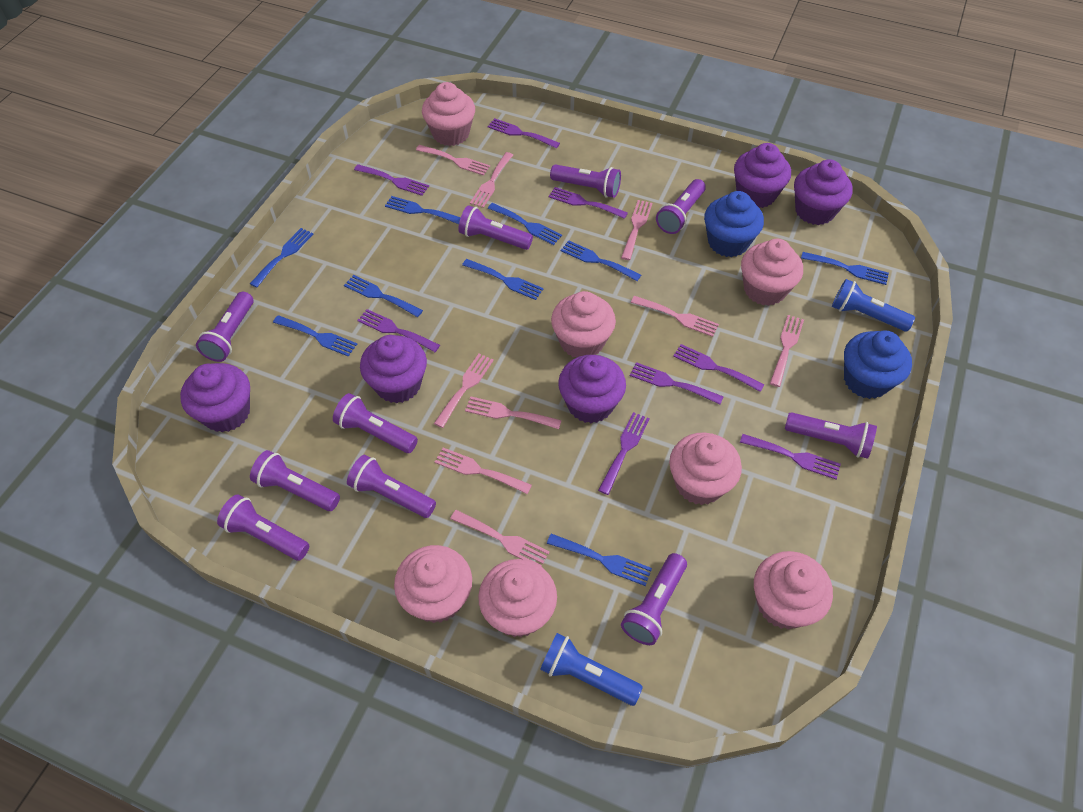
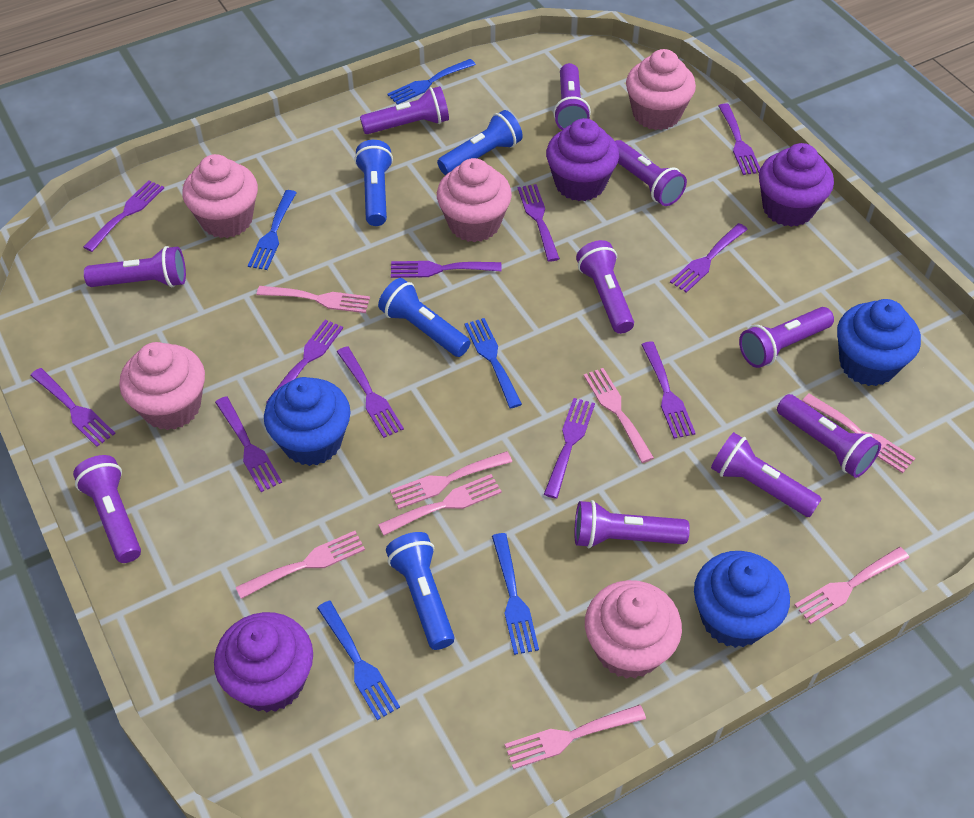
blue cupcake: 2 -> 3
blue flashlight: 2 -> 4
blue fork: 9 -> 5
pink cupcake: 7 -> 5
pink fork: 9 -> 8
purple cupcake: 5 -> 3
purple fork: 8 -> 11

